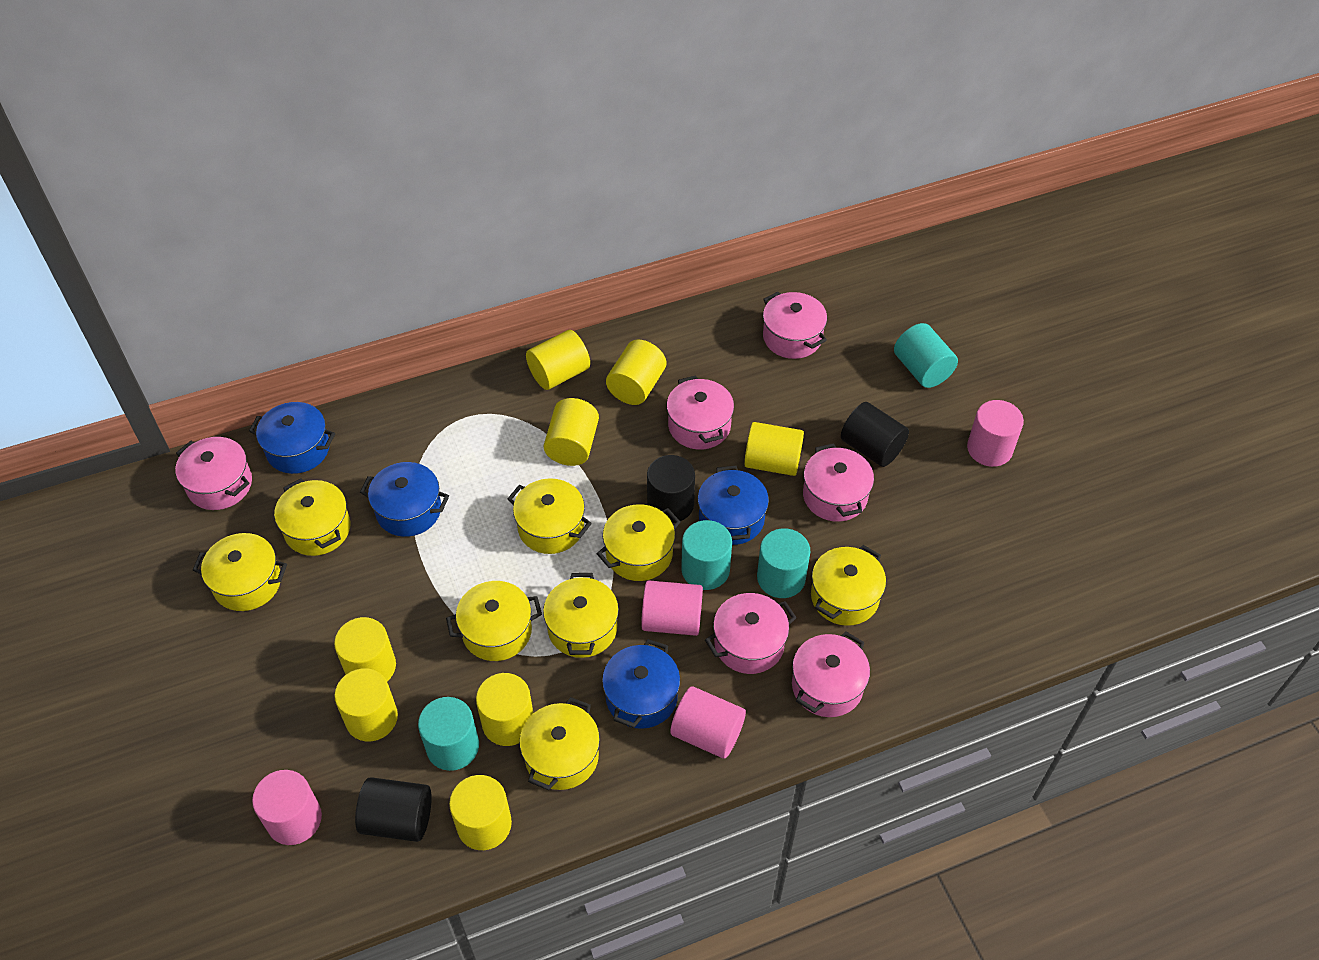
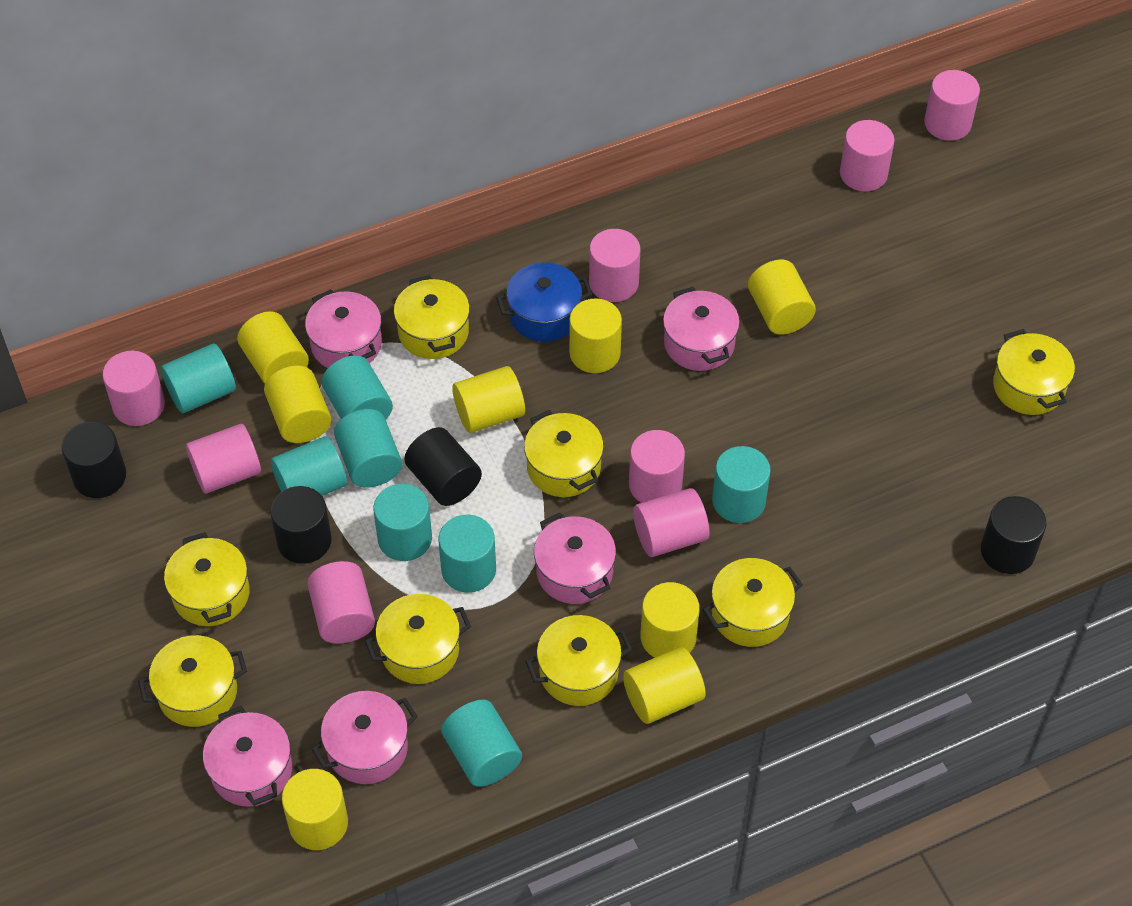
black cylinder: 3 -> 4
blue pot: 4 -> 1
pink cylinder: 4 -> 8
pink pot: 6 -> 5
turquoise cylinder: 4 -> 8

